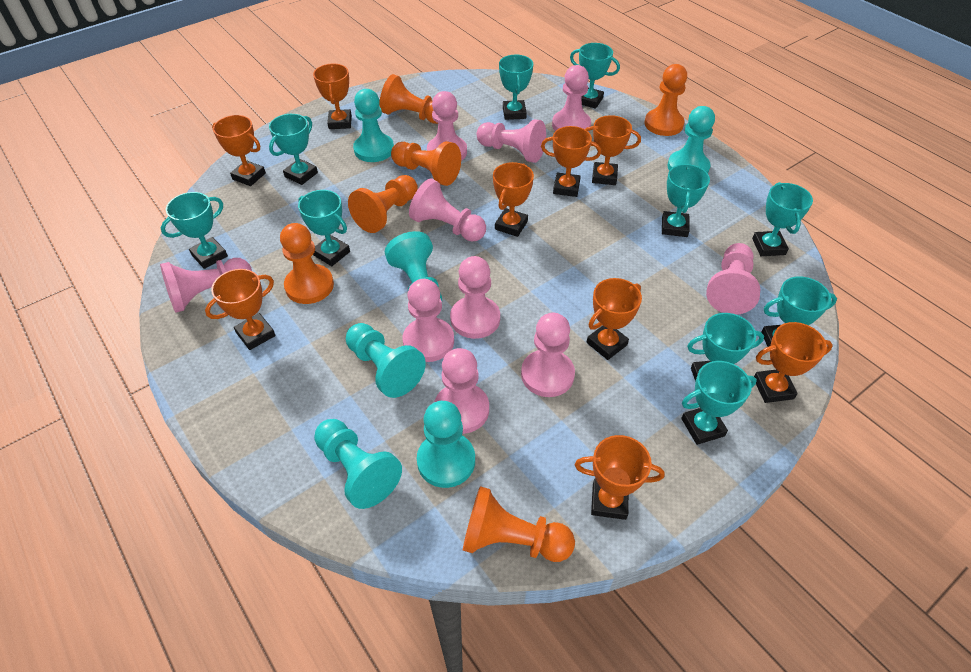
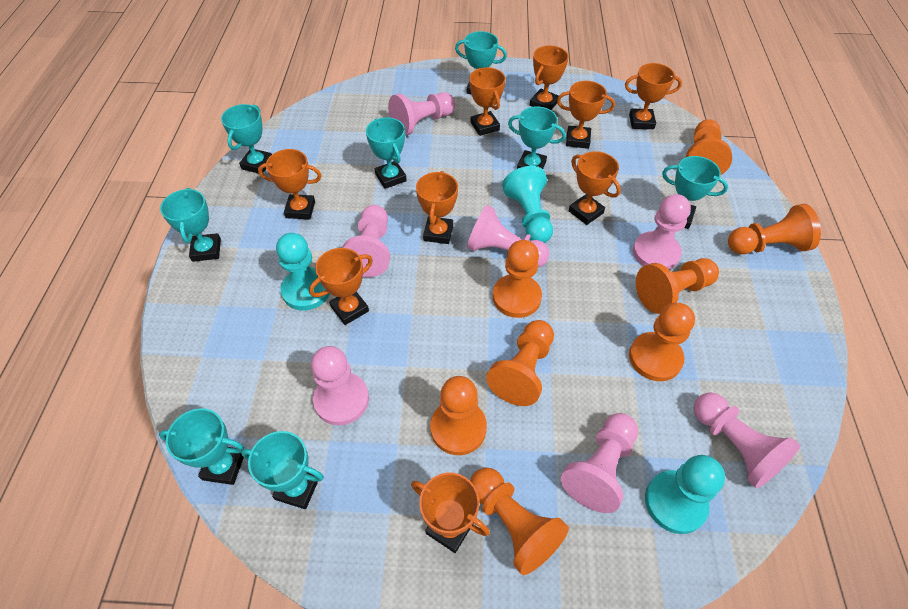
orange pawn: 6 -> 8
pink pawn: 10 -> 7
turquoise pawn: 6 -> 3
turquoise trophy: 10 -> 8

